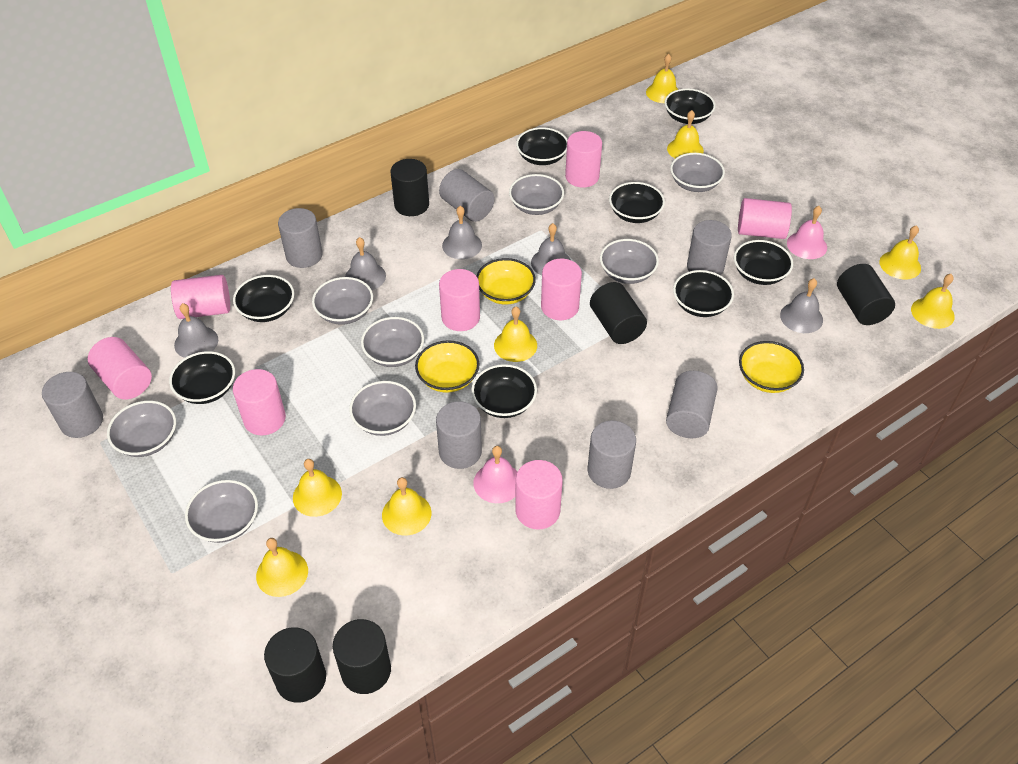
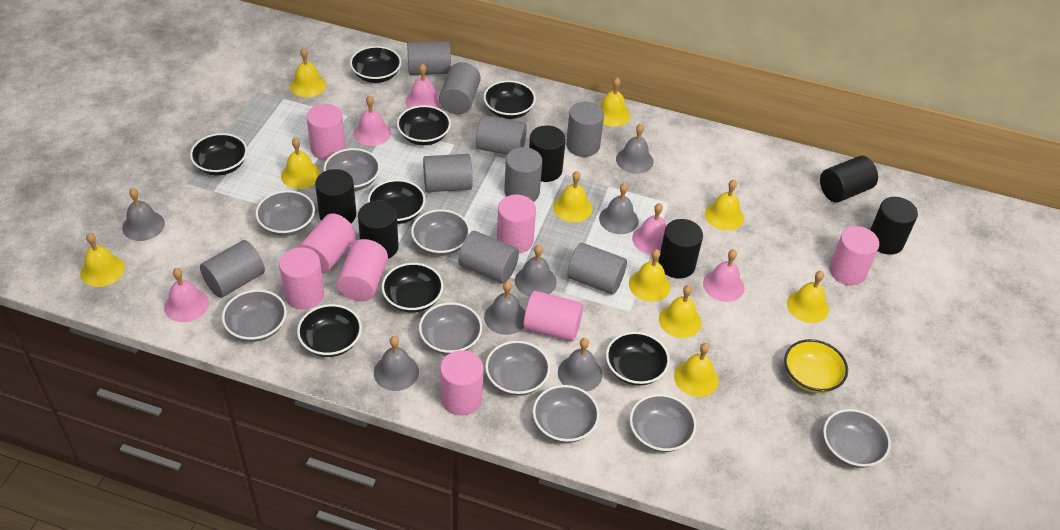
black cylinder: 5 -> 6
grey bell: 5 -> 7
grey bowl: 8 -> 9
grey cylinder: 7 -> 9
pink bell: 2 -> 5
yellow bell: 8 -> 10
yellow bowl: 3 -> 1

